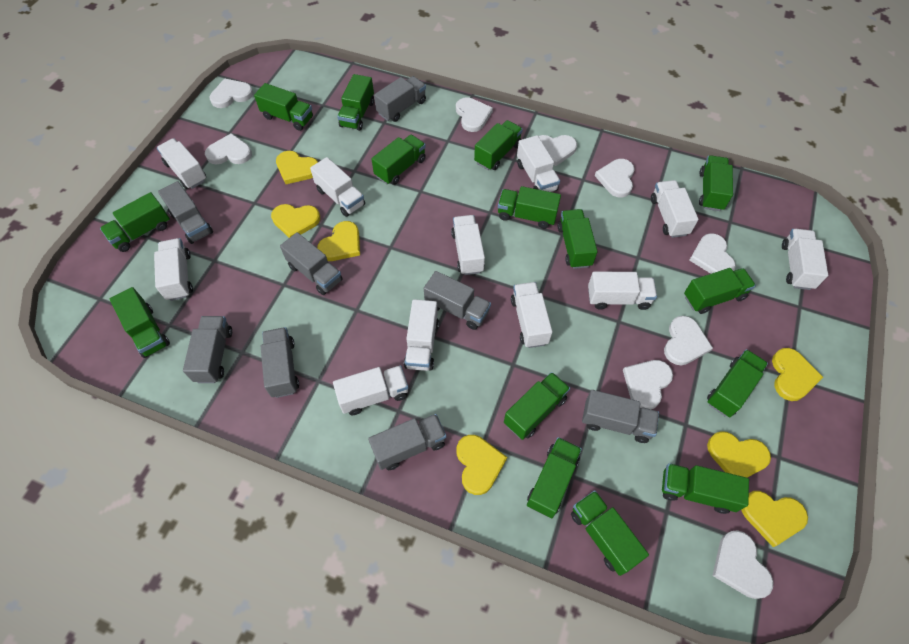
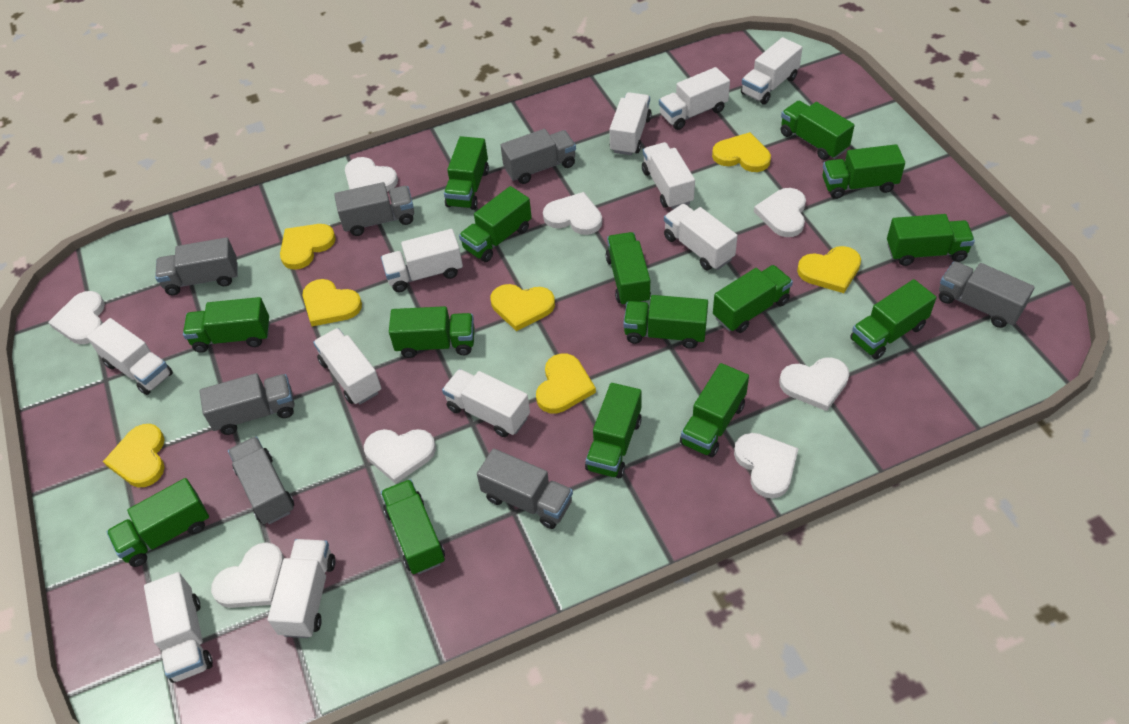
grey truck: 8 -> 7
white heart: 9 -> 8

